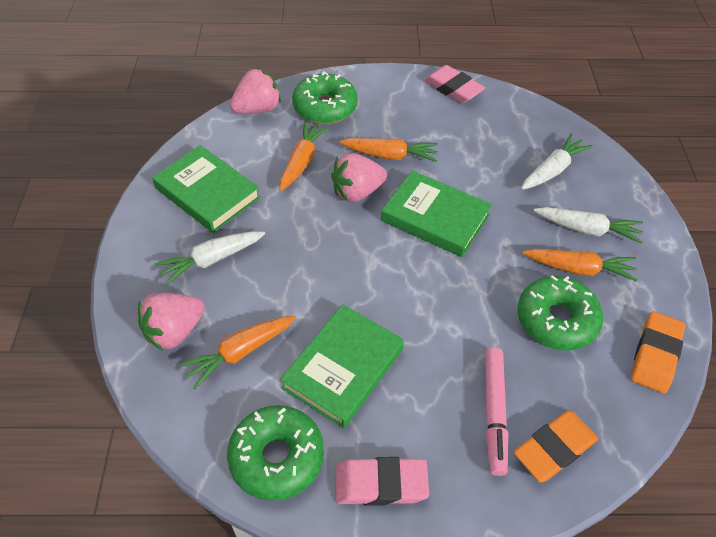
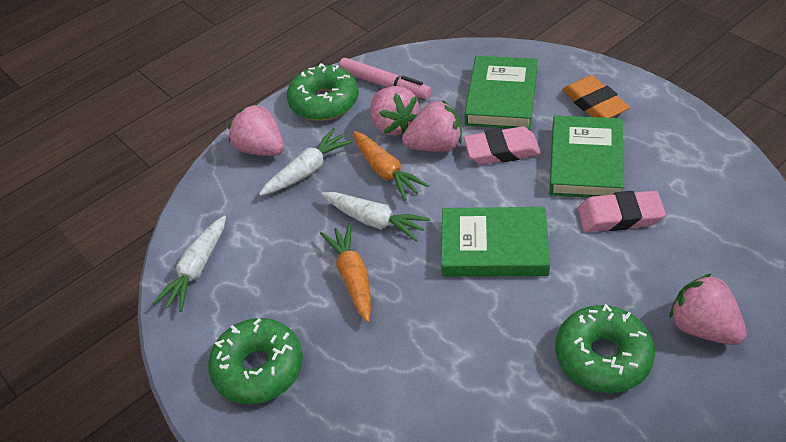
orange carrot: 4 -> 2
orange eraser: 2 -> 1
pink strawberry: 3 -> 4

